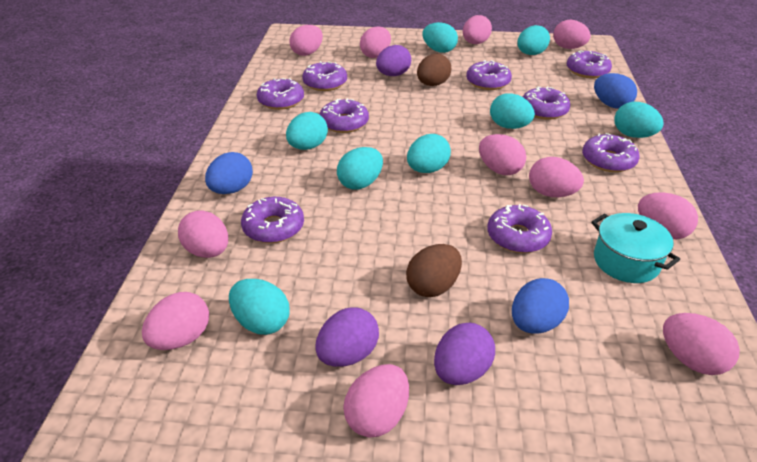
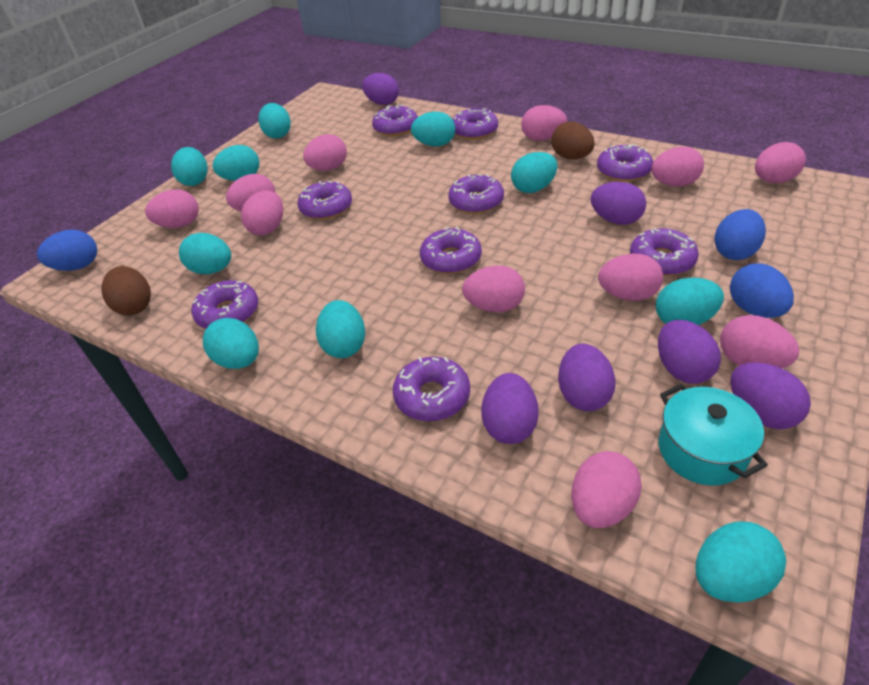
purple egg: 3 -> 6
turquoise egg: 8 -> 10

